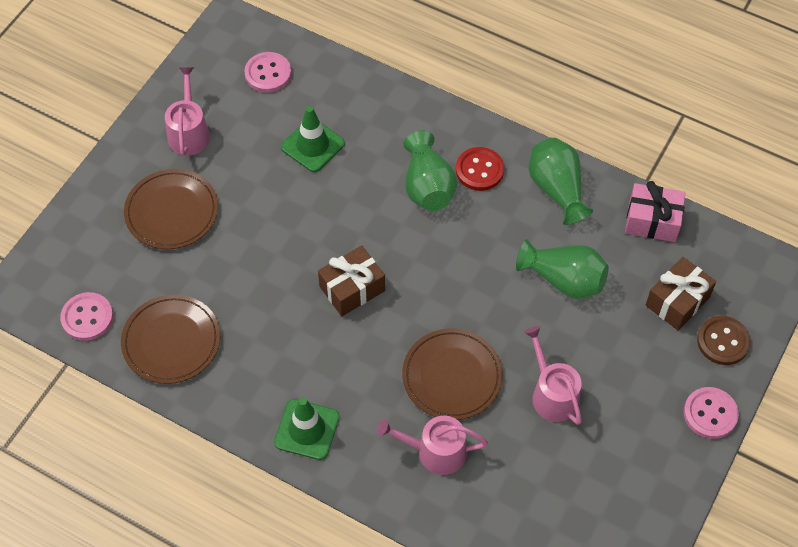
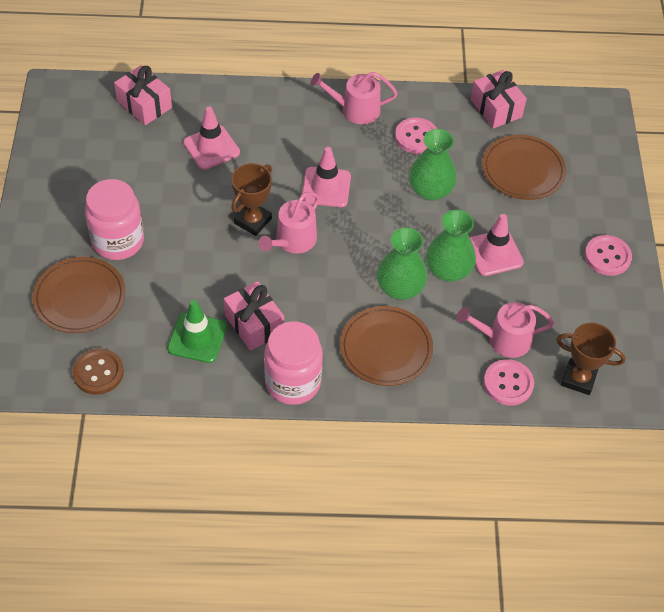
brown gift: 2 -> 0
brown trophy: 0 -> 2
green traffic cone: 2 -> 1
pink gift: 1 -> 3
pink jar: 0 -> 2
pink traffic cone: 0 -> 3
red button: 1 -> 0

